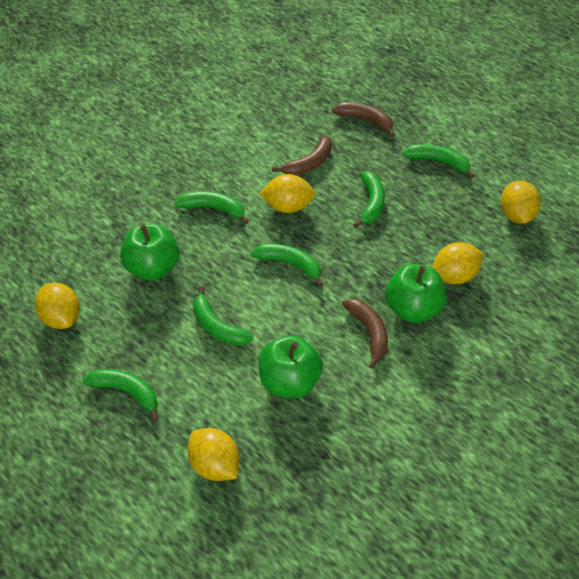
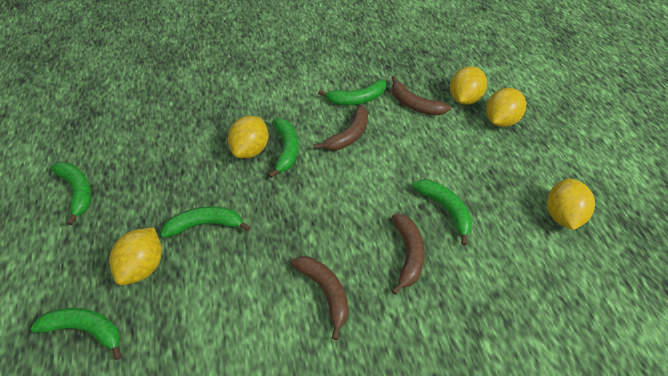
brown banana: 3 -> 4
green apple: 3 -> 0

